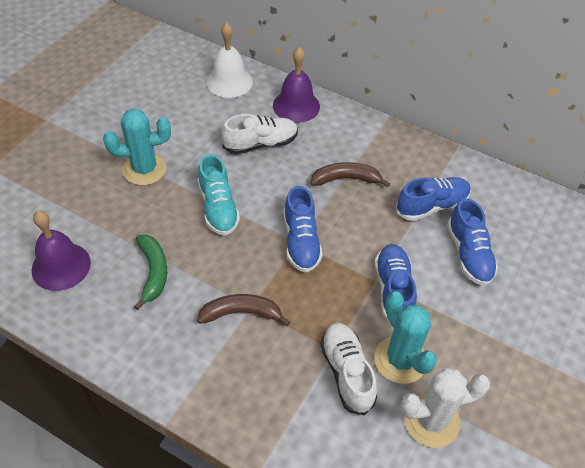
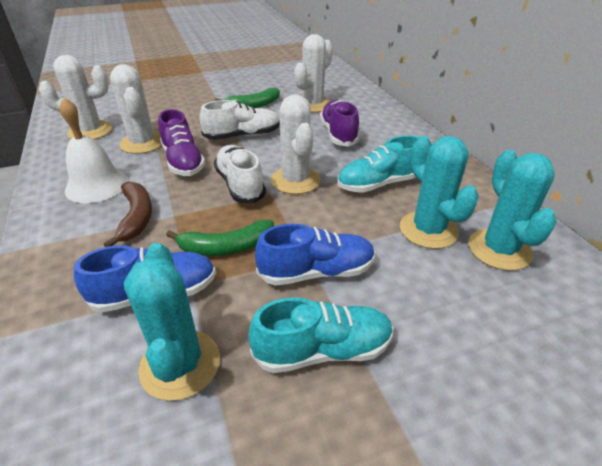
blue shoe: 4 -> 2
brown banana: 2 -> 1
green banana: 1 -> 2
purple bell: 2 -> 0
purple shoe: 0 -> 2
turquoise cactus: 2 -> 3
turquoise shoe: 1 -> 2
white cactus: 1 -> 4

